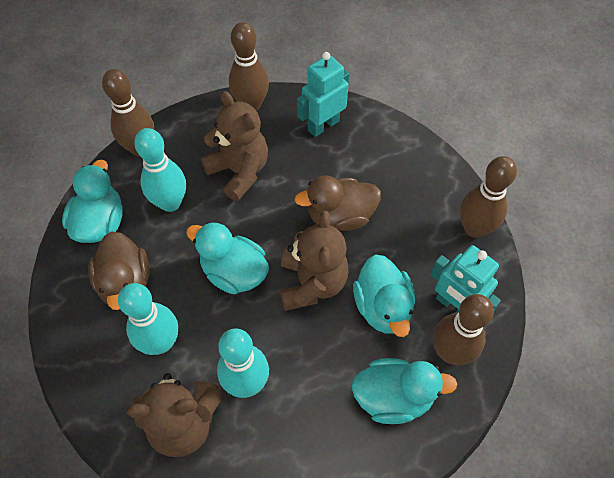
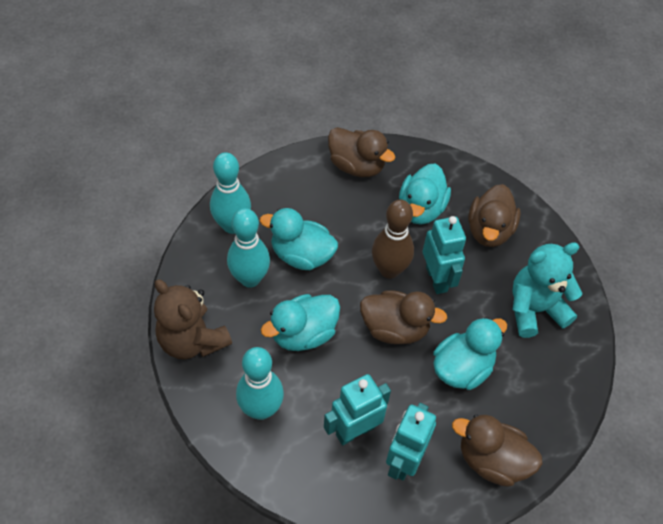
brown bowling pin: 4 -> 1
brown duck: 2 -> 4
brown teddy bear: 3 -> 1
turquoise robot: 2 -> 3
turquoise teddy bear: 0 -> 1

